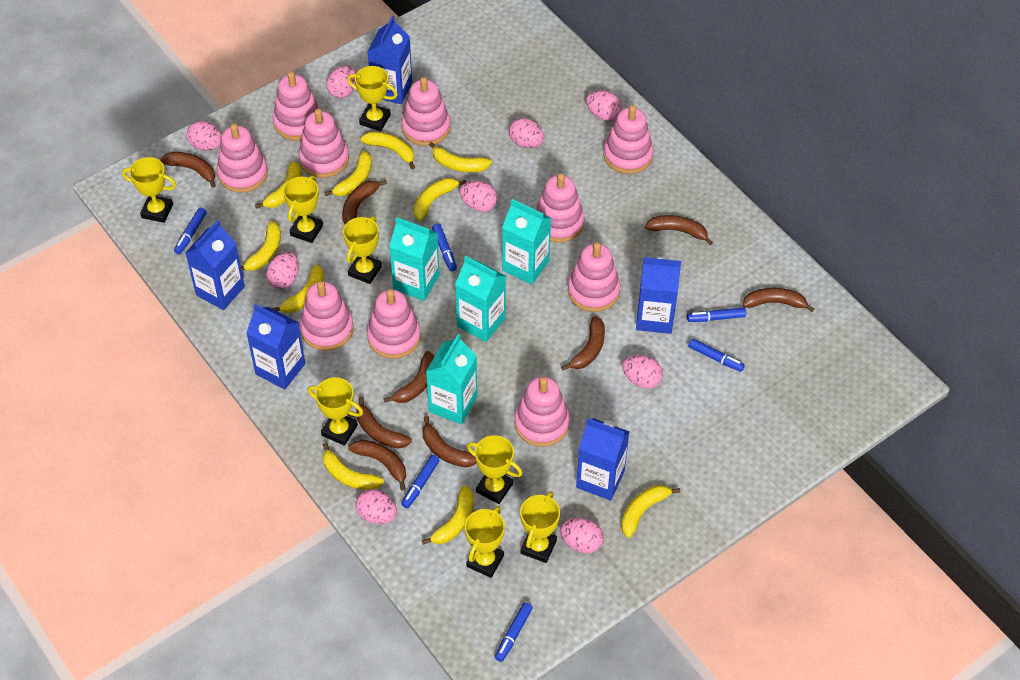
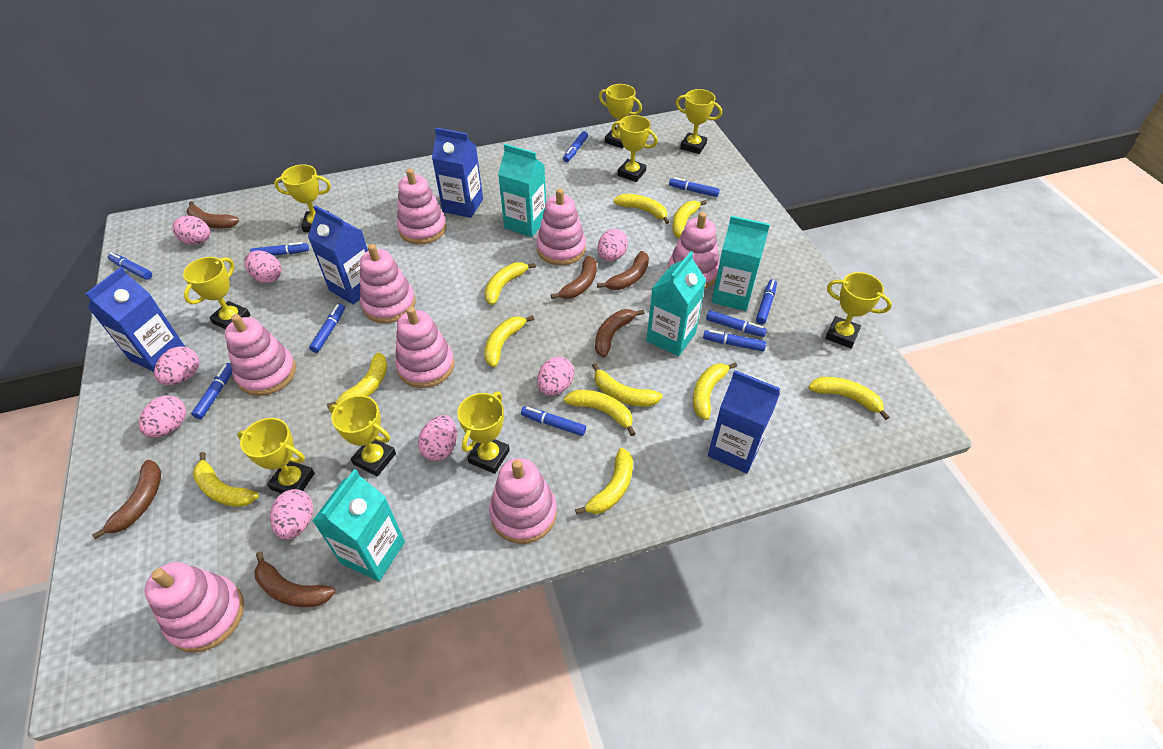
blue carton: 5 -> 4
blue marker: 6 -> 10
brown banana: 9 -> 6
pink egg: 9 -> 8
pink stacking toy: 10 -> 8
yellow banana: 10 -> 11
yellow trophy: 8 -> 9

